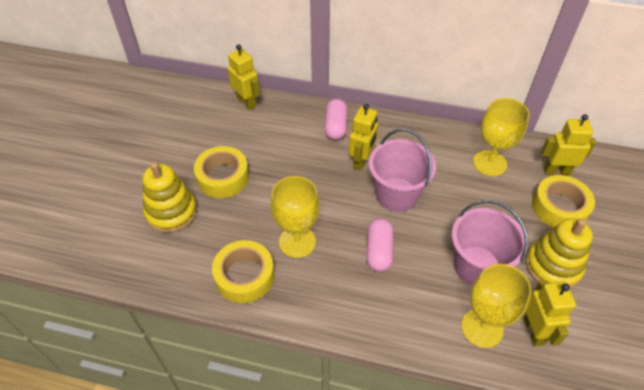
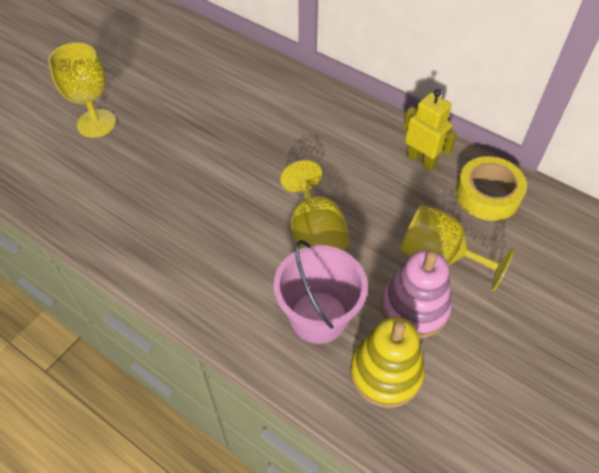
pink bucket: 2 -> 1
pink capsule: 2 -> 0
pink stacking toy: 0 -> 1
yellow robot: 4 -> 1
yellow stacking toy: 2 -> 1
yellow tape: 3 -> 1

